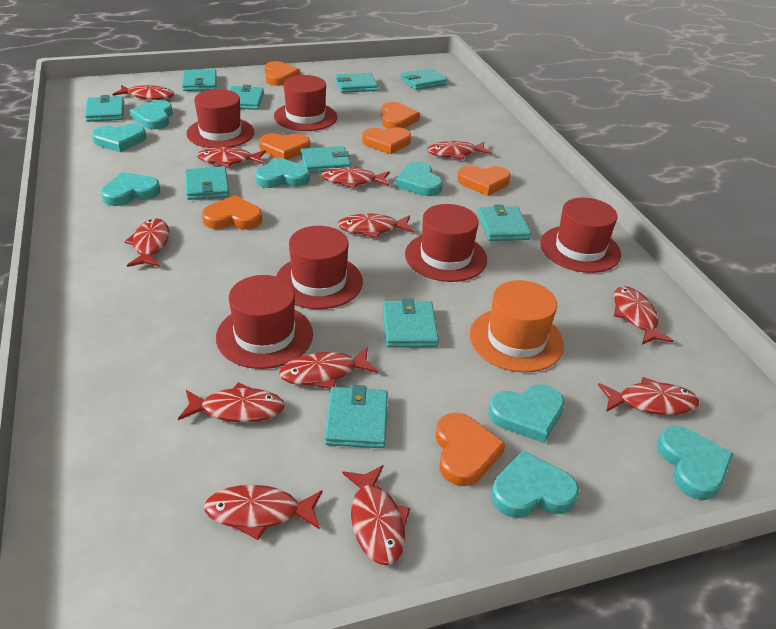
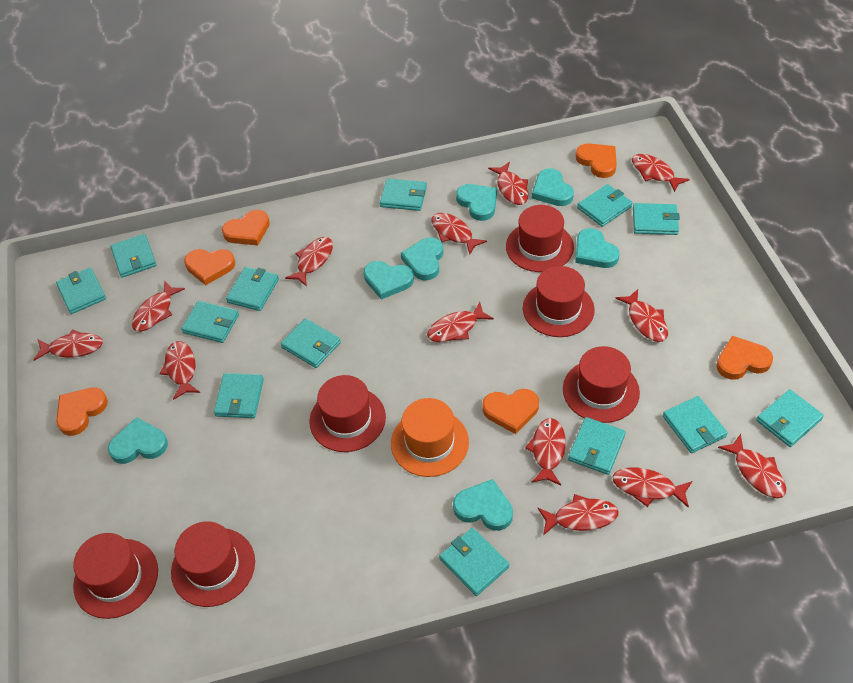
orange heart: 7 -> 6
red fish: 12 -> 13
turquoise heart: 8 -> 7
turquoise wallet: 10 -> 13

